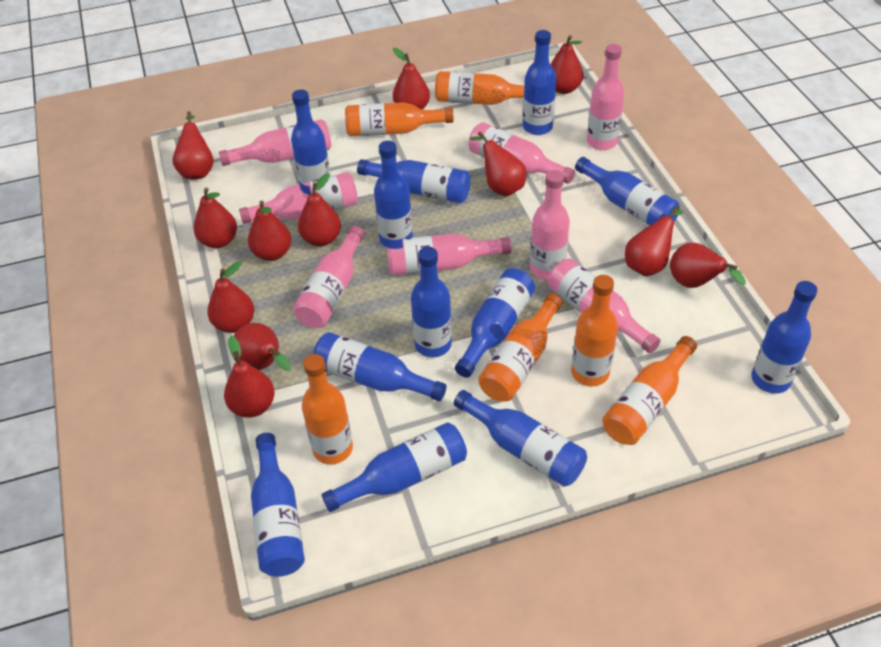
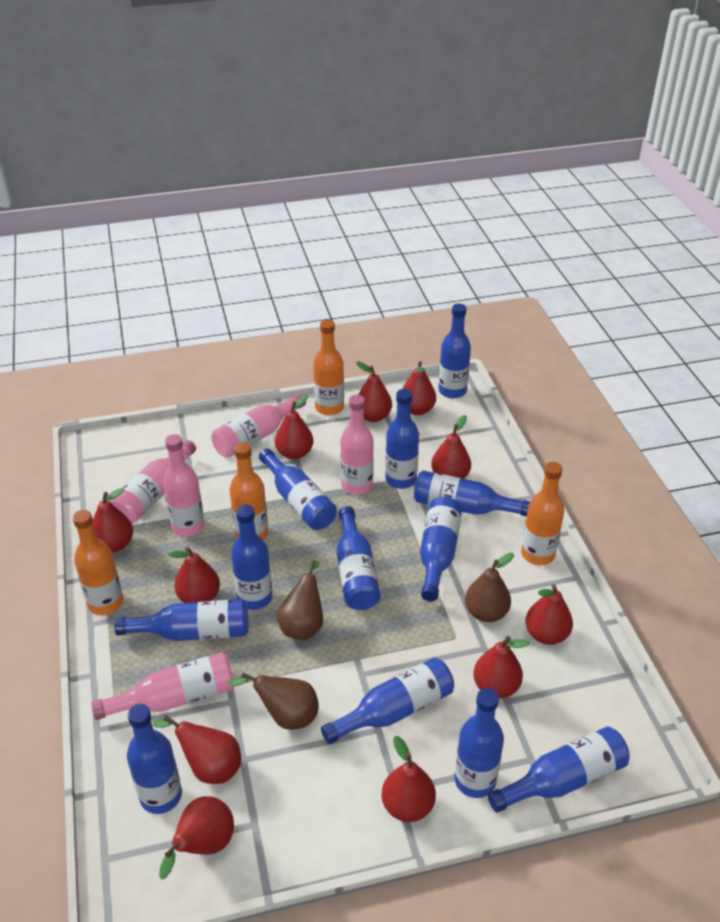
brown pear: 0 -> 3
orange bottle: 6 -> 4
pink bottle: 8 -> 5
red pear: 12 -> 11

